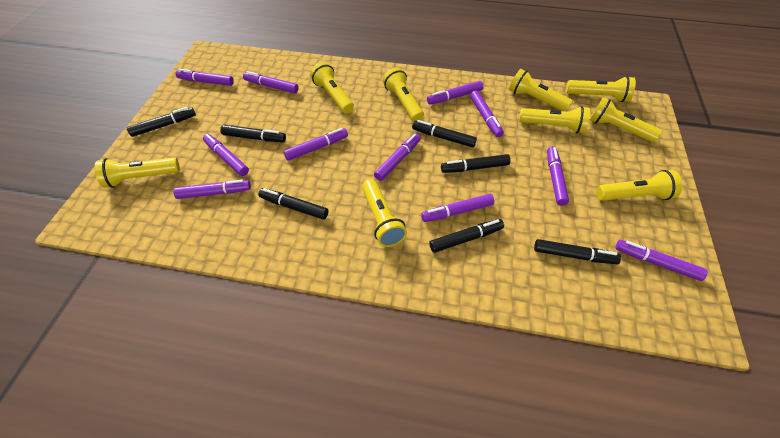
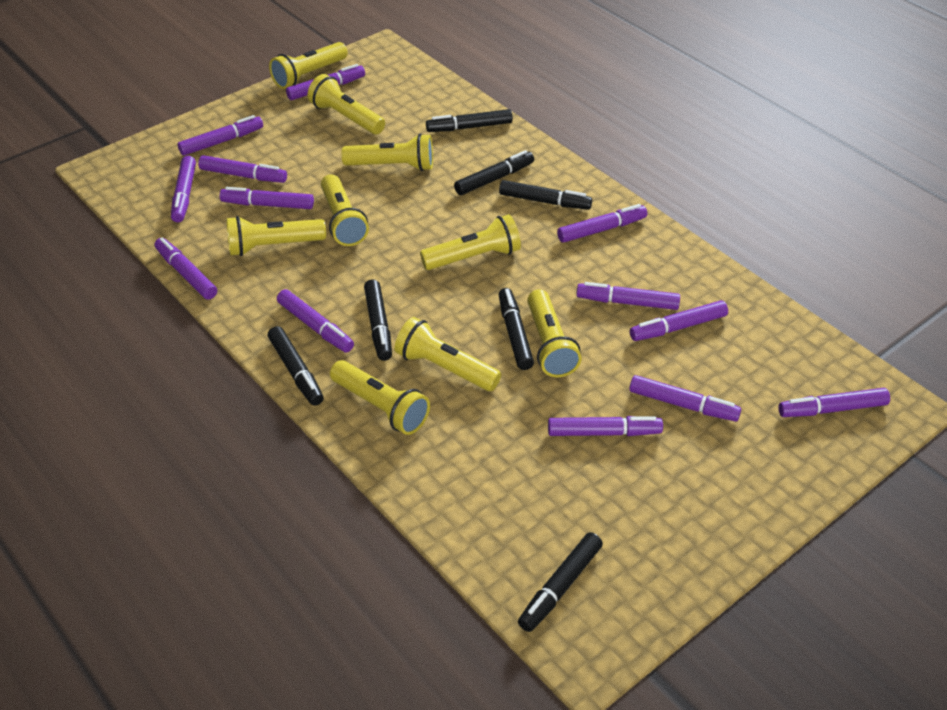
purple marker: 11 -> 13

